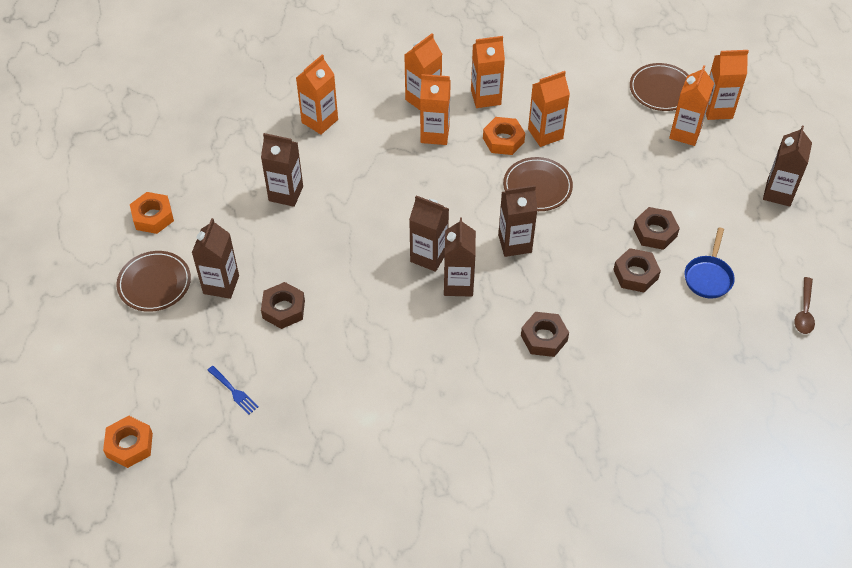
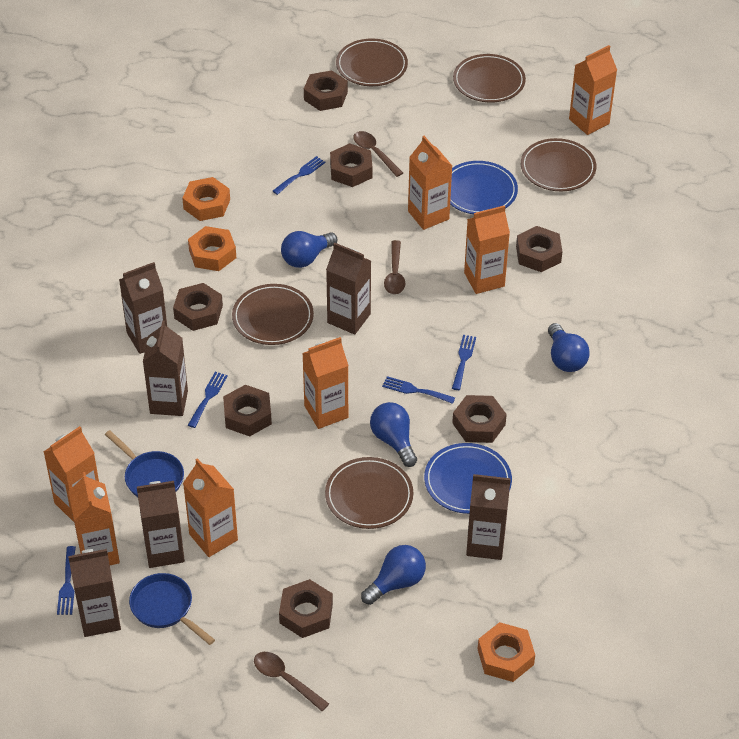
blue fork: 1 -> 5
blue light bulb: 0 -> 4
blue pan: 1 -> 2
blue plate: 0 -> 2
brown nut: 4 -> 7
brown plate: 3 -> 5
brown spoon: 1 -> 3

